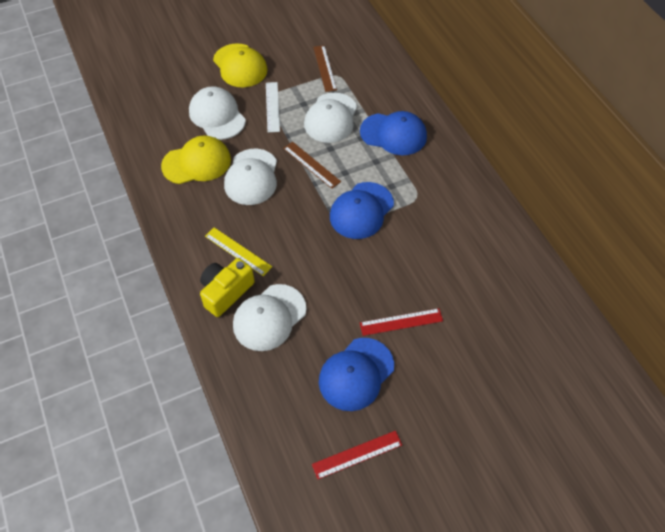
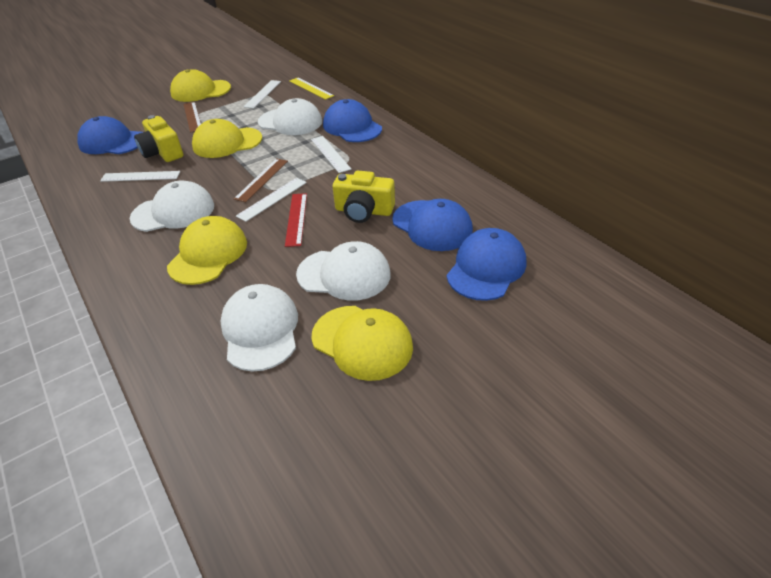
blue cap: 3 -> 4
red ruler: 2 -> 1
white ruler: 1 -> 4
yellow camera: 1 -> 2
yellow cap: 2 -> 4

